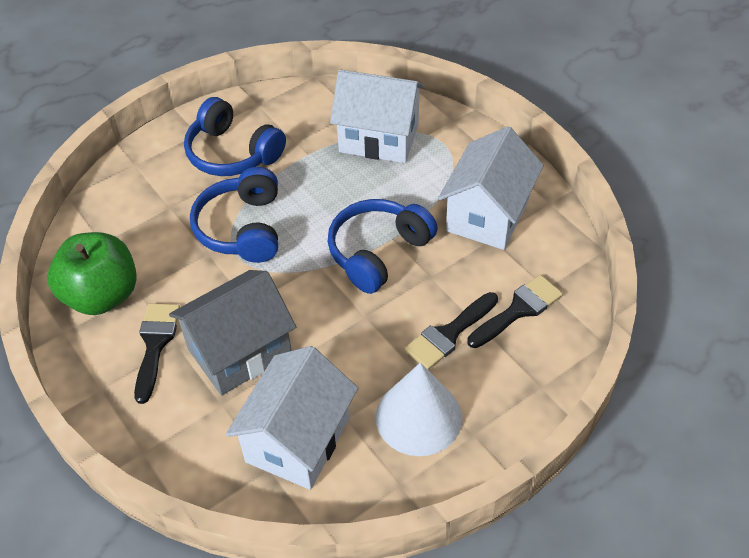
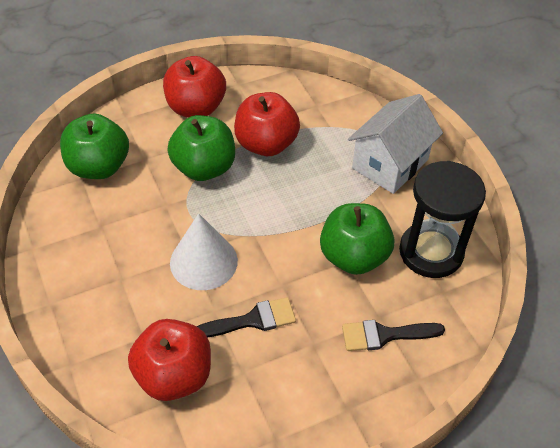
black brush: 3 -> 2
black hourglass: 0 -> 1
blue headphones: 3 -> 0
green apple: 1 -> 3
grey house: 1 -> 0
red apple: 0 -> 3
white house: 3 -> 1

